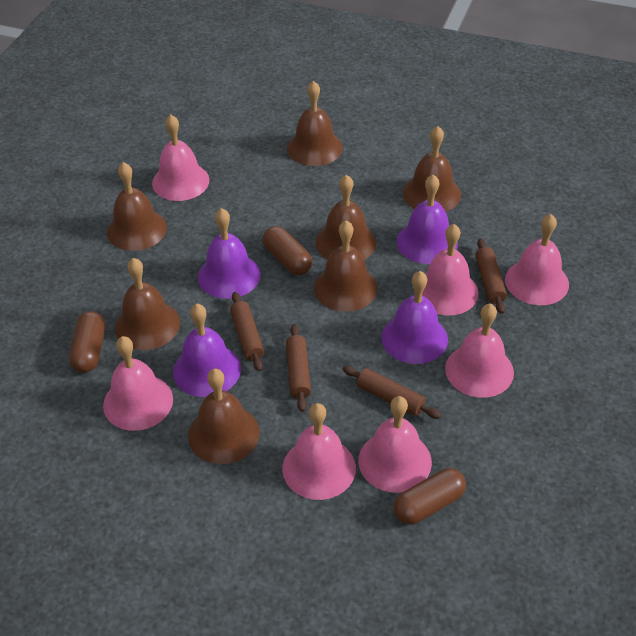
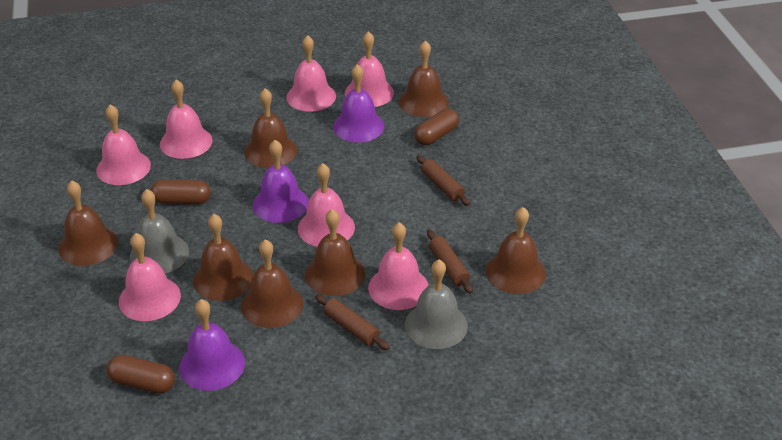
brown rolling pin: 4 -> 3
grey bell: 0 -> 2
purple bell: 4 -> 3

